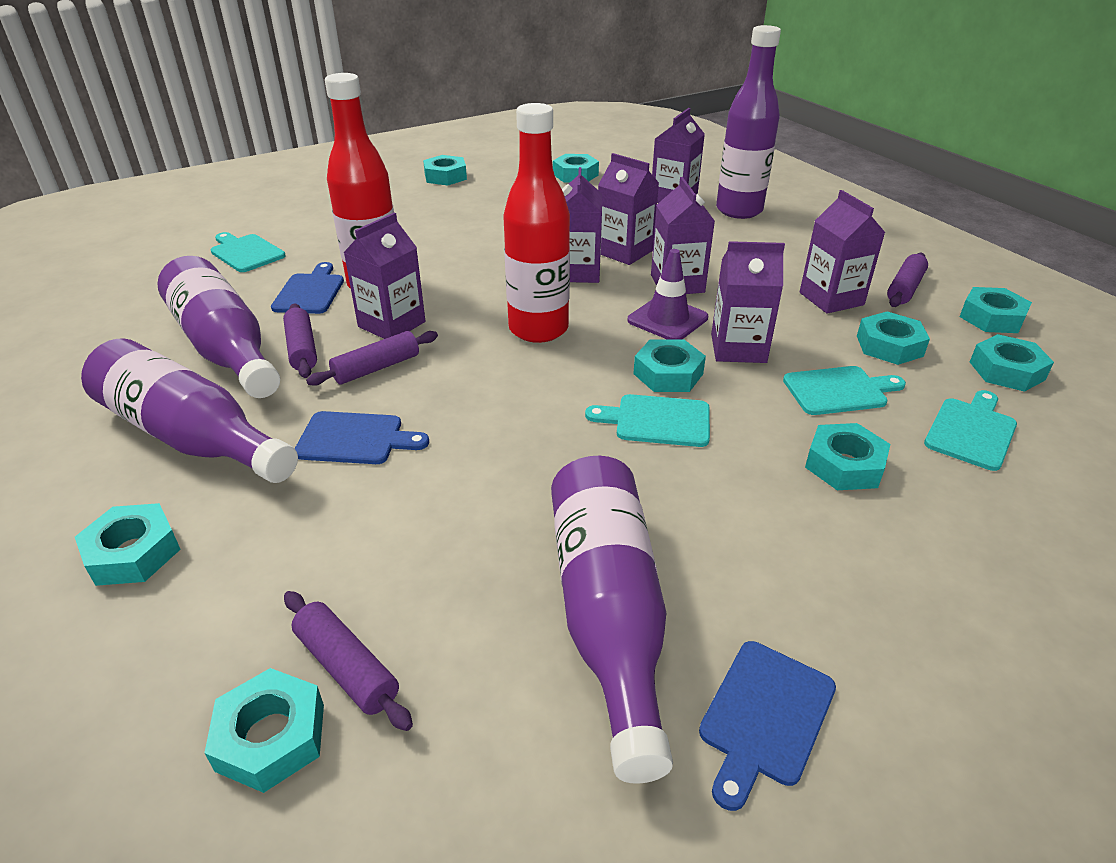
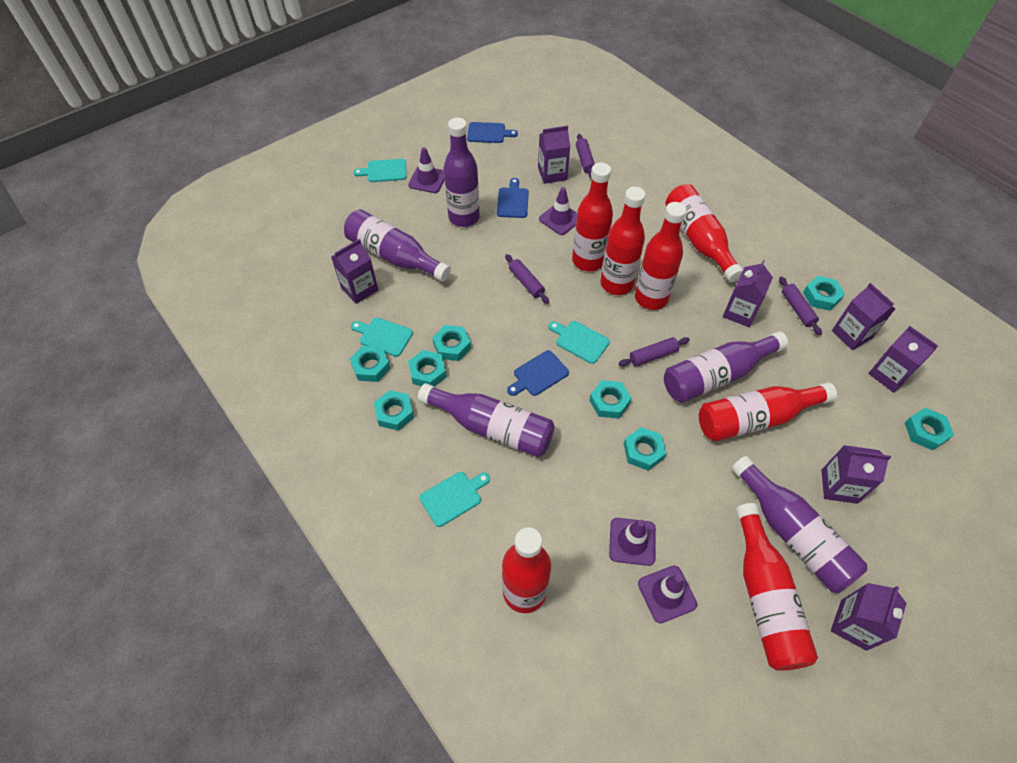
purple bottle: 4 -> 5
purple traffic cone: 1 -> 4
red bottle: 2 -> 7
turquoise nut: 9 -> 8

